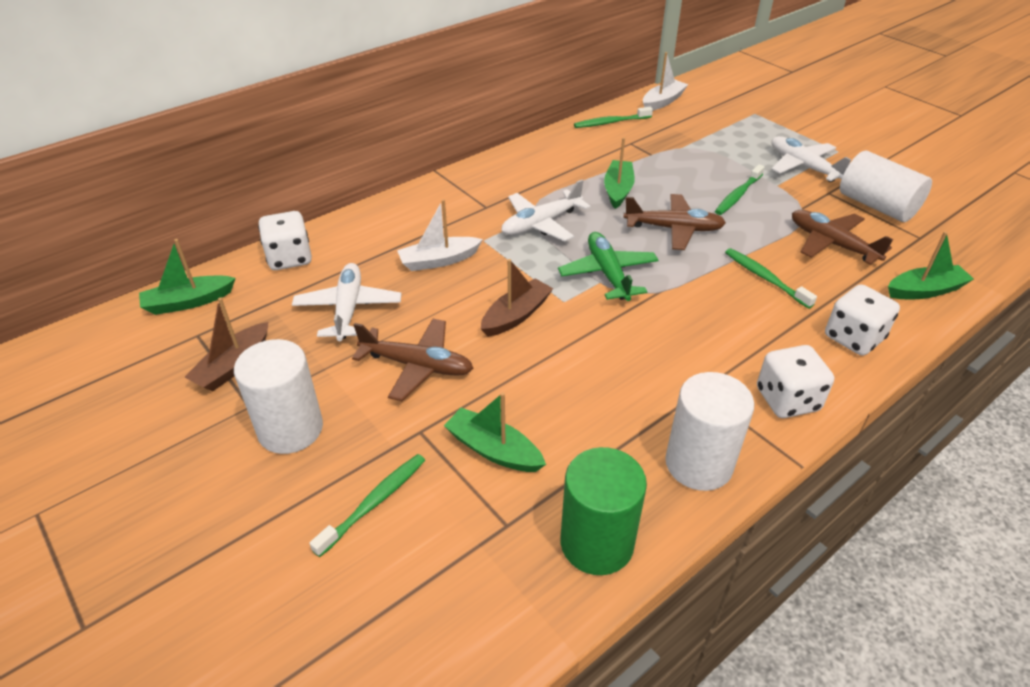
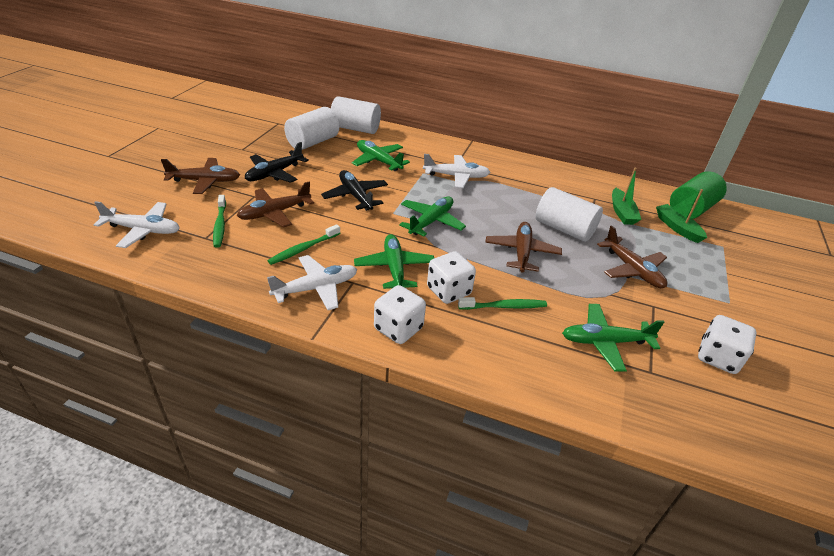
black plane: 0 -> 2
brown boat: 2 -> 0
brown plane: 3 -> 4
green boat: 4 -> 2
green plane: 1 -> 4
green toothbrush: 4 -> 3
white boat: 2 -> 0

